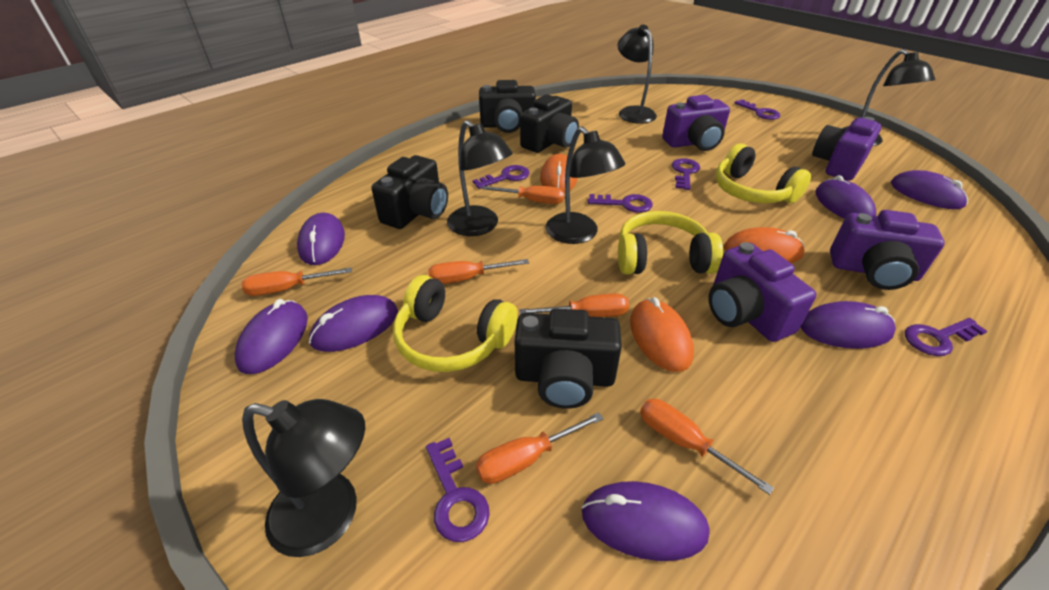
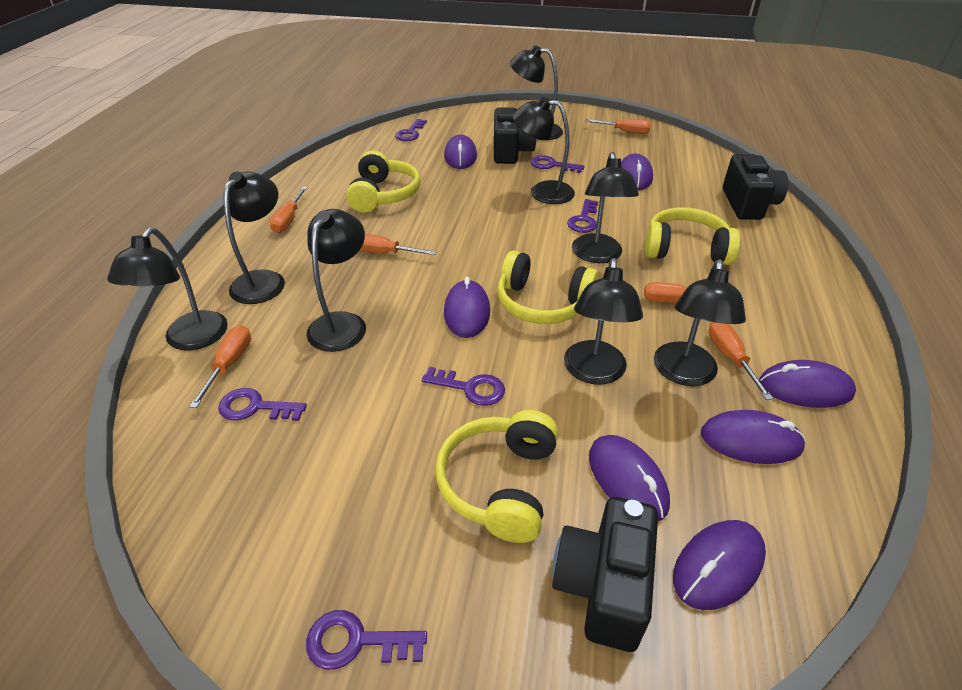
black camera: 4 -> 3
black lamp: 5 -> 8
orange mouse: 3 -> 0
purple camera: 4 -> 0
yellow headphones: 3 -> 4

